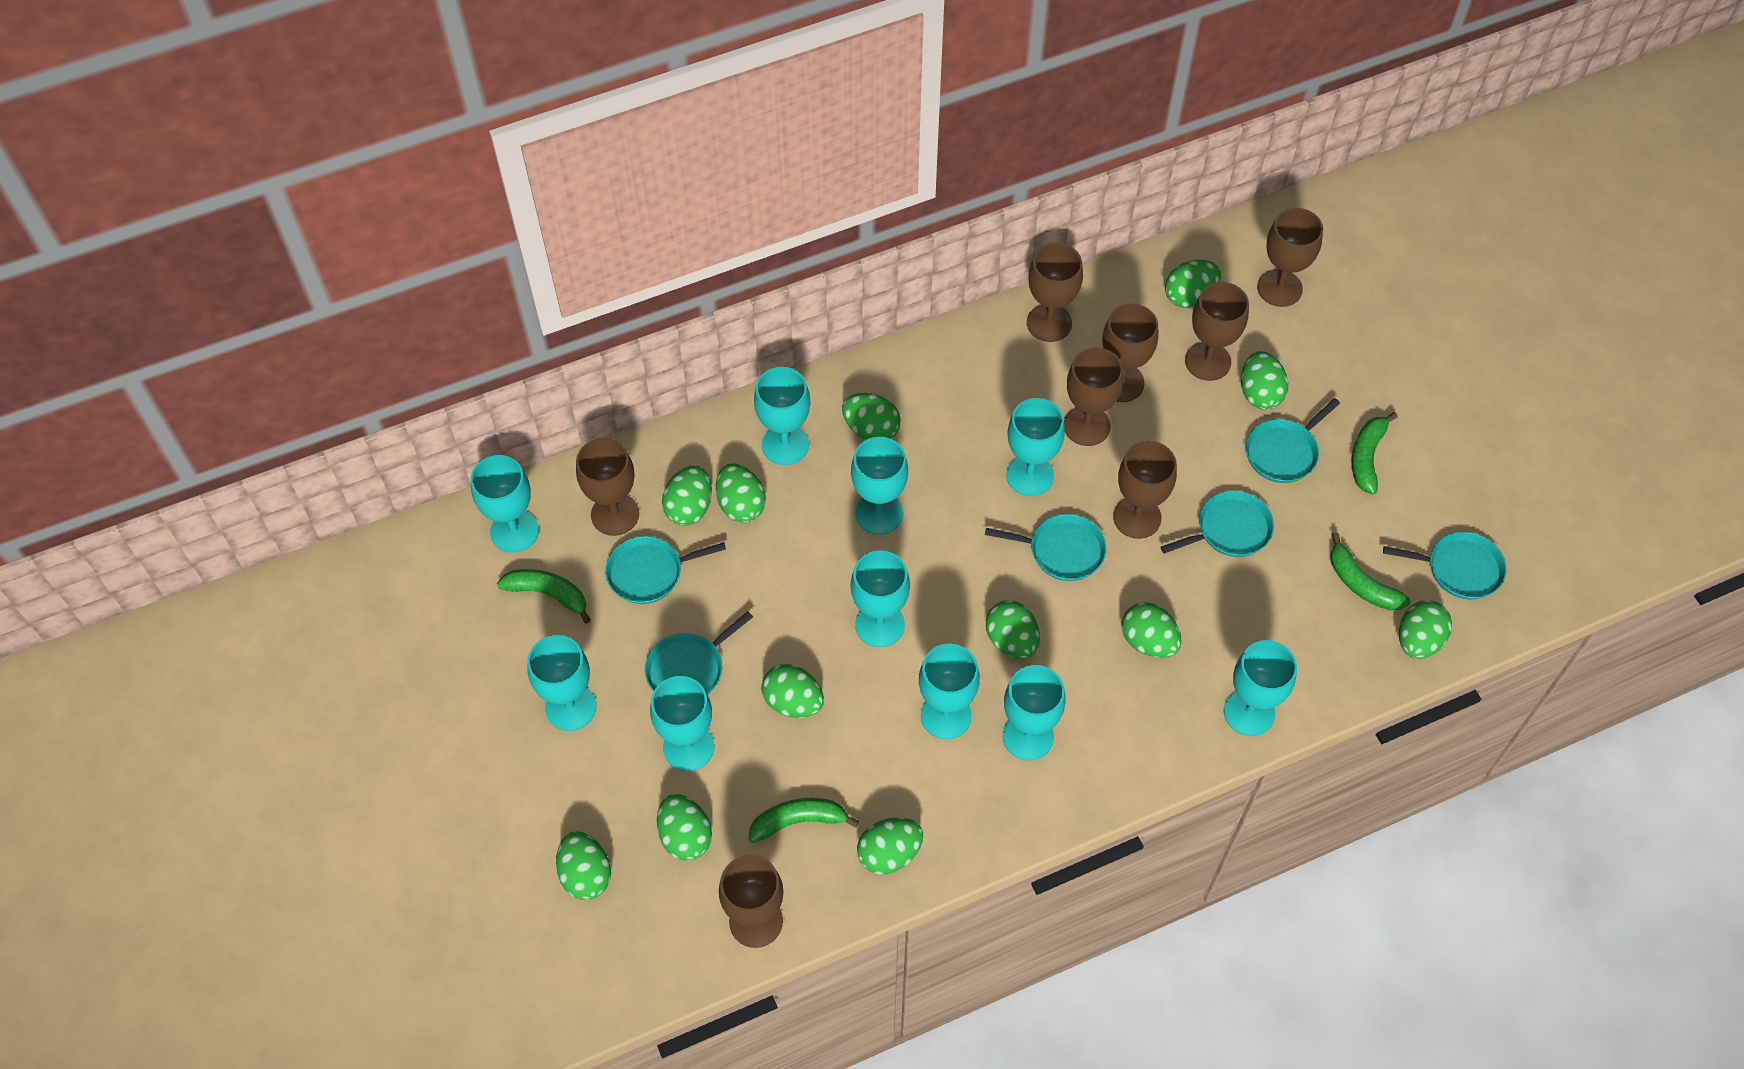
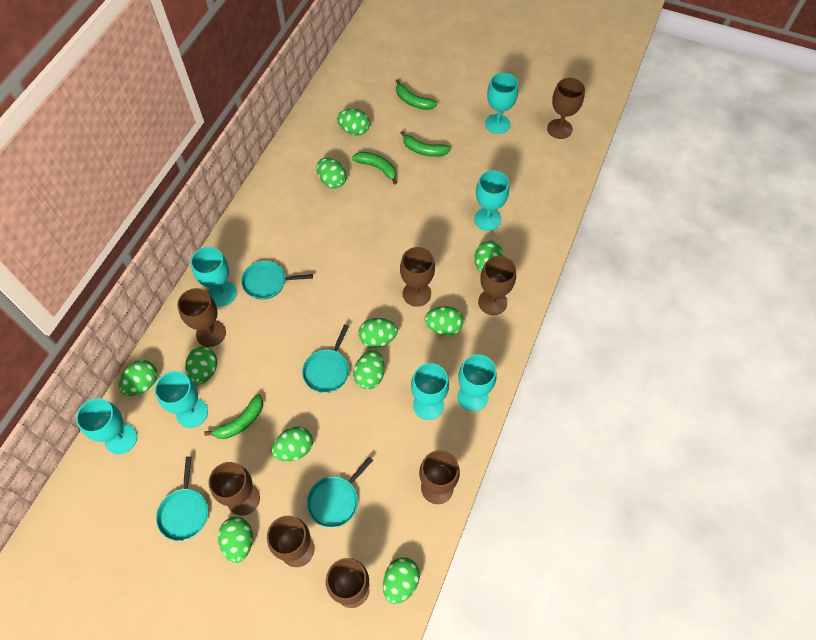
green egg: 12 -> 11
turquoise goblet: 10 -> 7
turquoise pan: 6 -> 4

